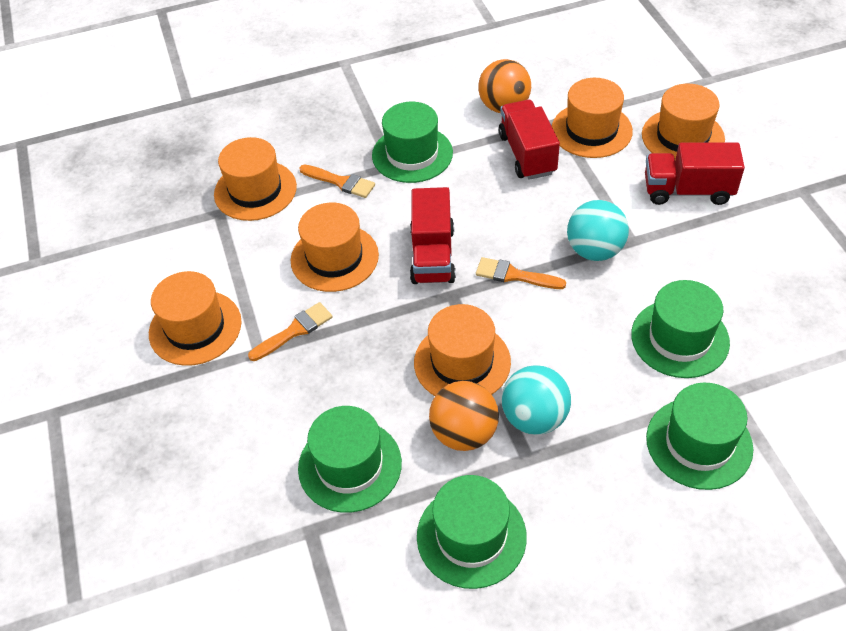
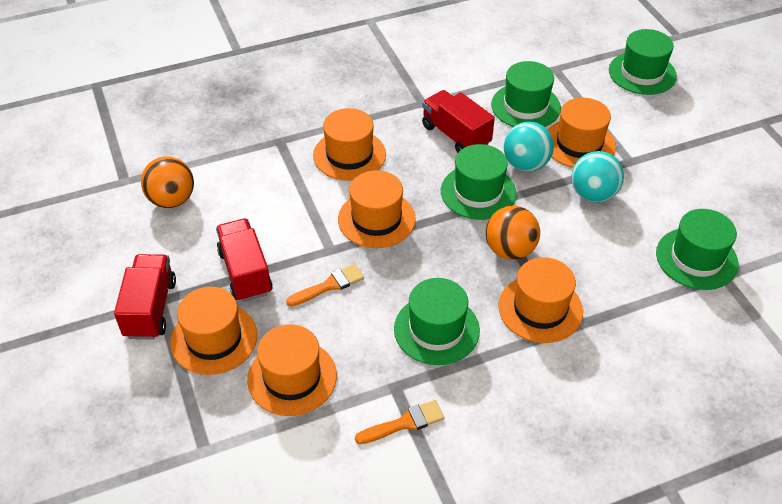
orange brush: 3 -> 2

